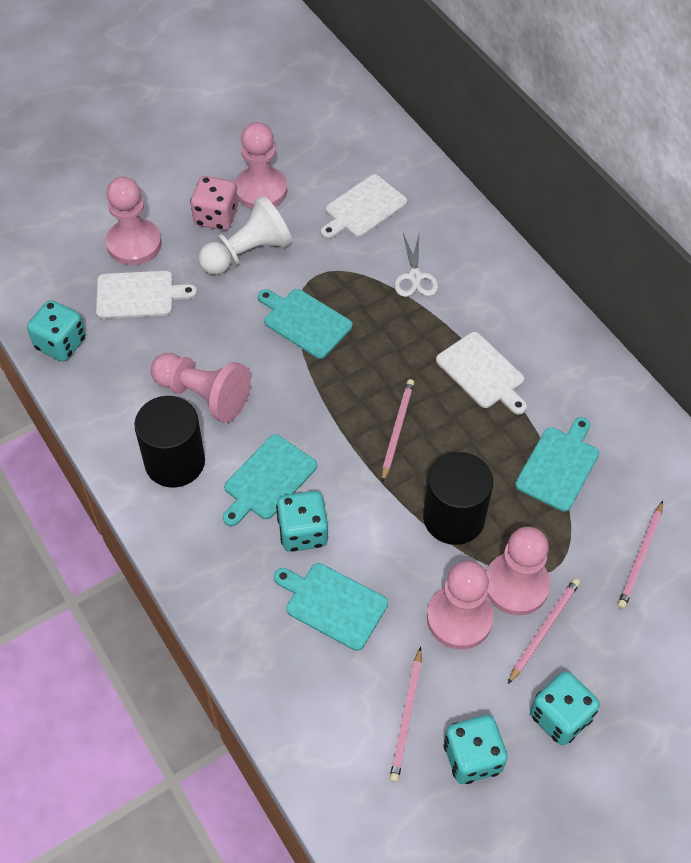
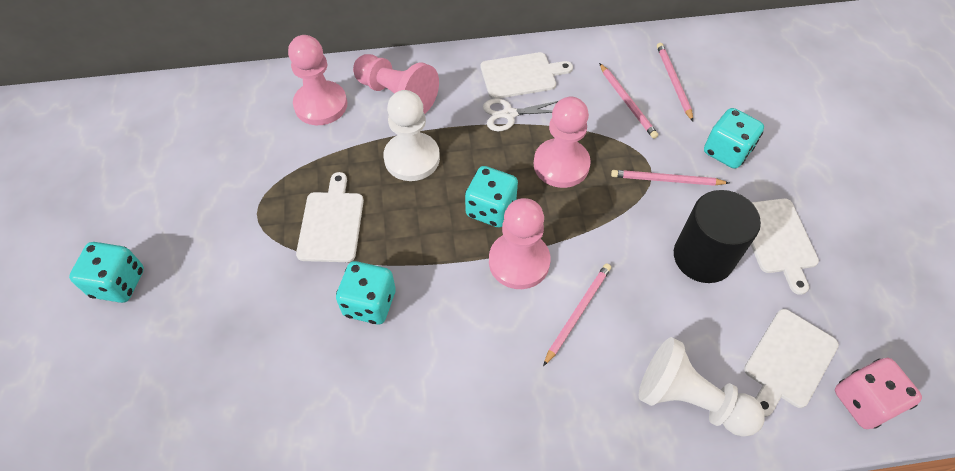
black cylinder: 2 -> 1
pink pawn: 5 -> 4
turquoise cutting board: 4 -> 0
white cutting board: 3 -> 4
white pawn: 1 -> 2

